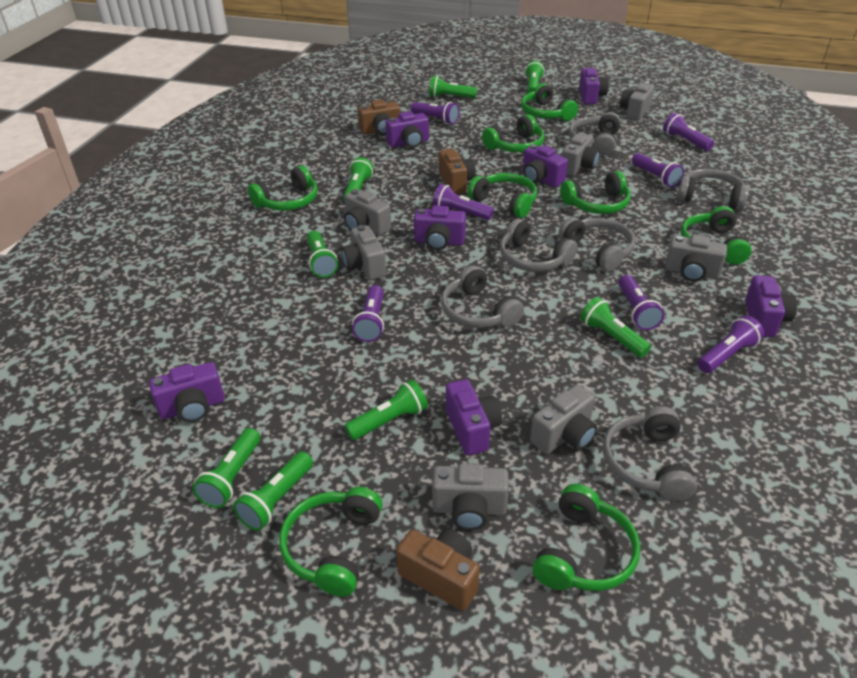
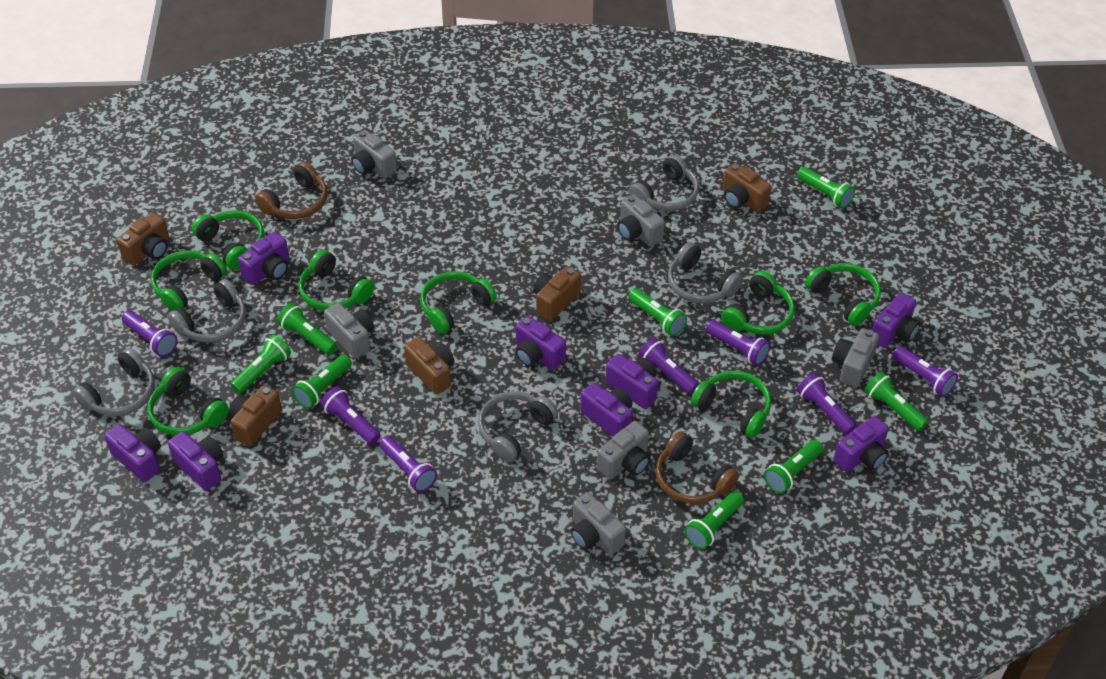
brown camera: 3 -> 5
brown headphones: 0 -> 2
grey camera: 7 -> 6
grey headphones: 6 -> 5
purple camera: 7 -> 8

